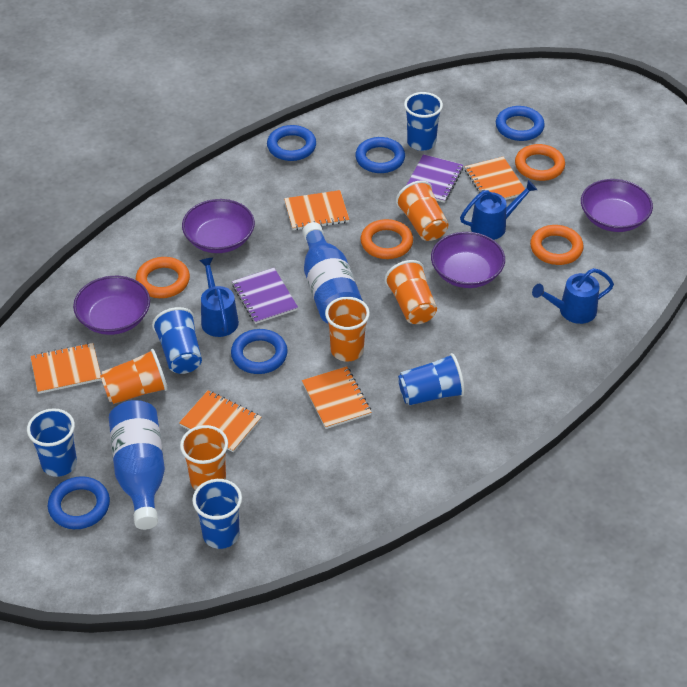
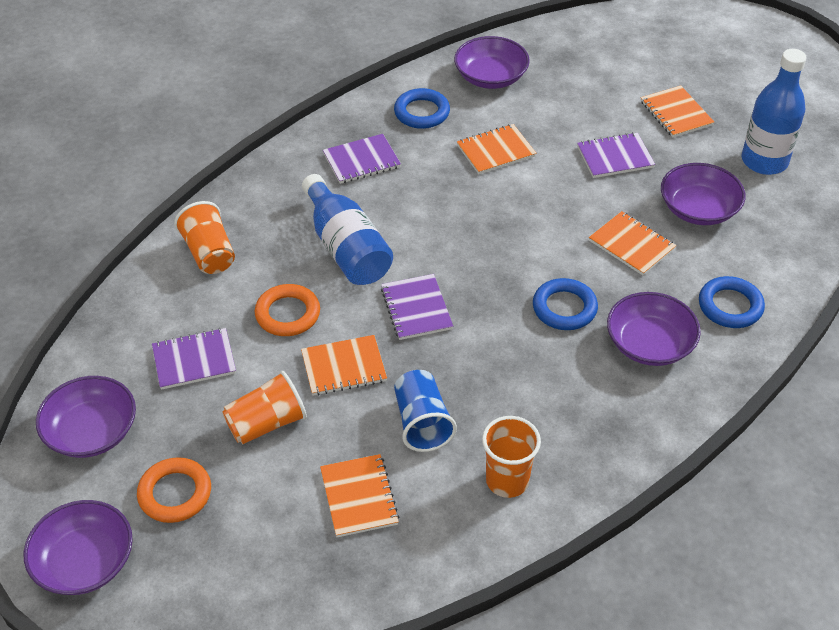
blue cup: 5 -> 1
blue ring: 5 -> 3
blue watering can: 3 -> 0
orange cup: 5 -> 3
orange ring: 4 -> 2
purple bowl: 4 -> 5
purple notebook: 2 -> 4

